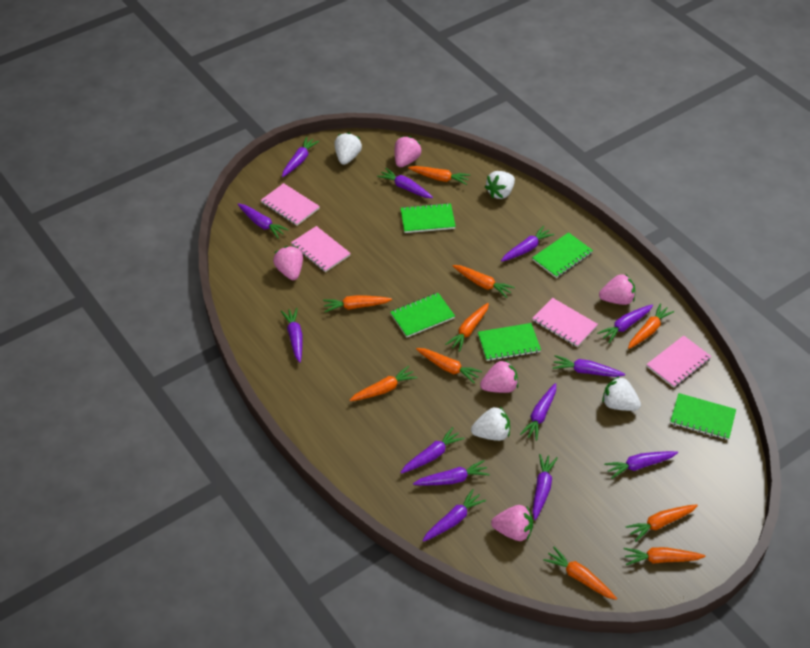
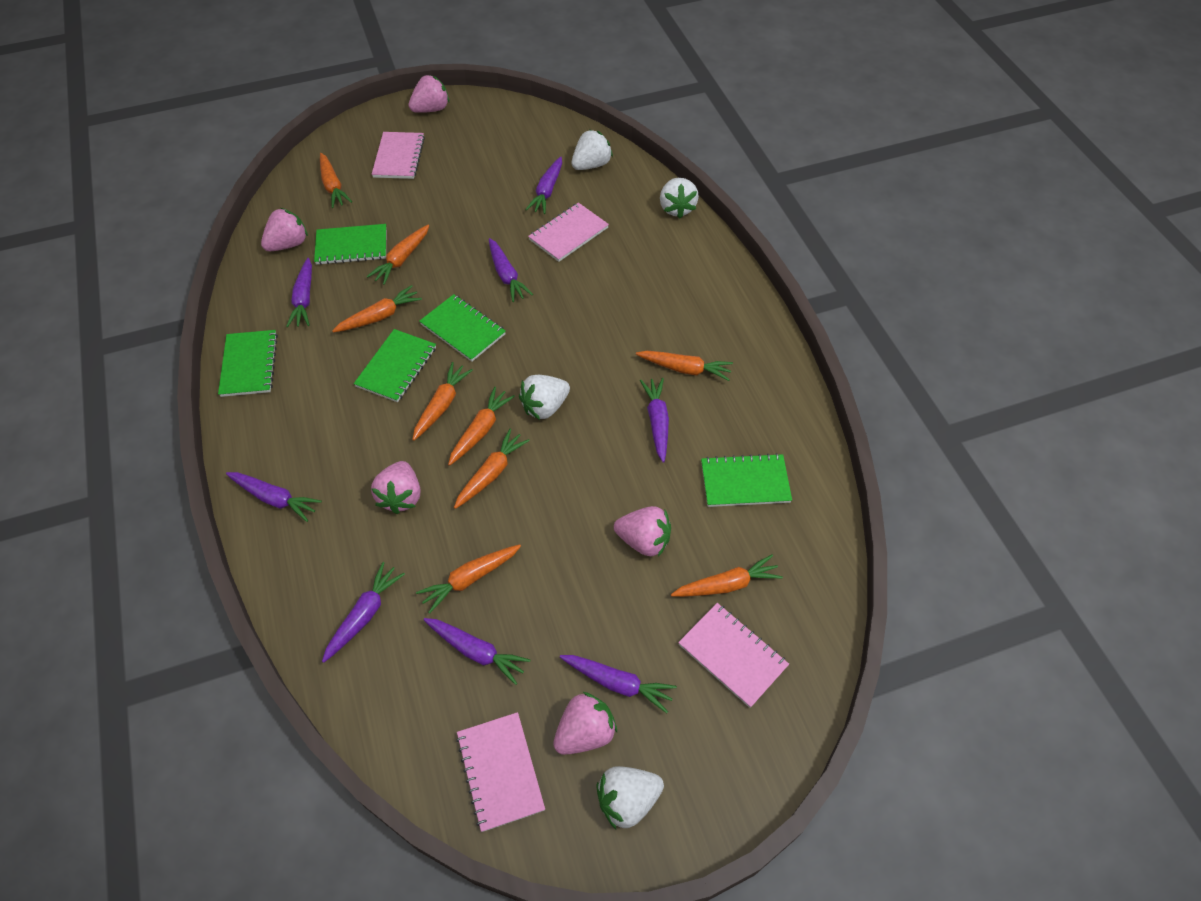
orange carrot: 10 -> 9
purple carrot: 13 -> 8

